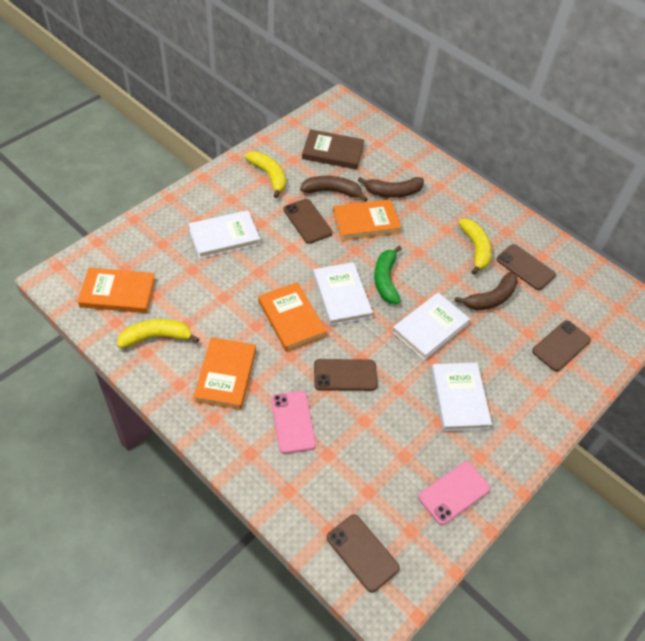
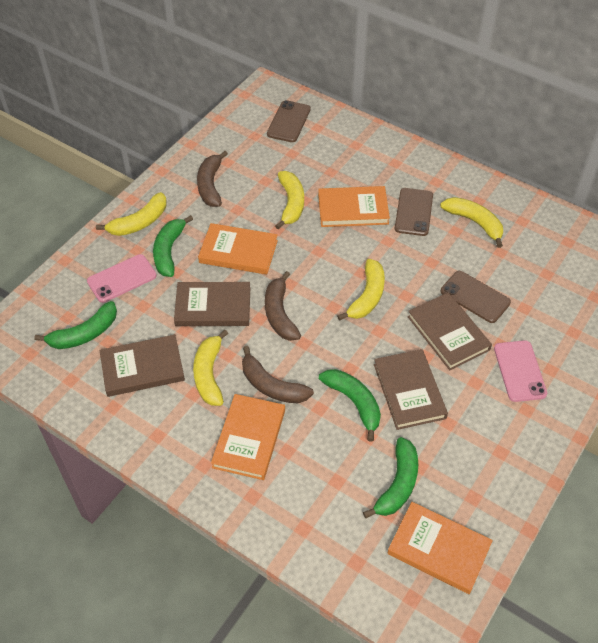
brown book: 1 -> 4
brown phone: 5 -> 3
green banana: 1 -> 4
white book: 4 -> 0
yellow banana: 3 -> 5

